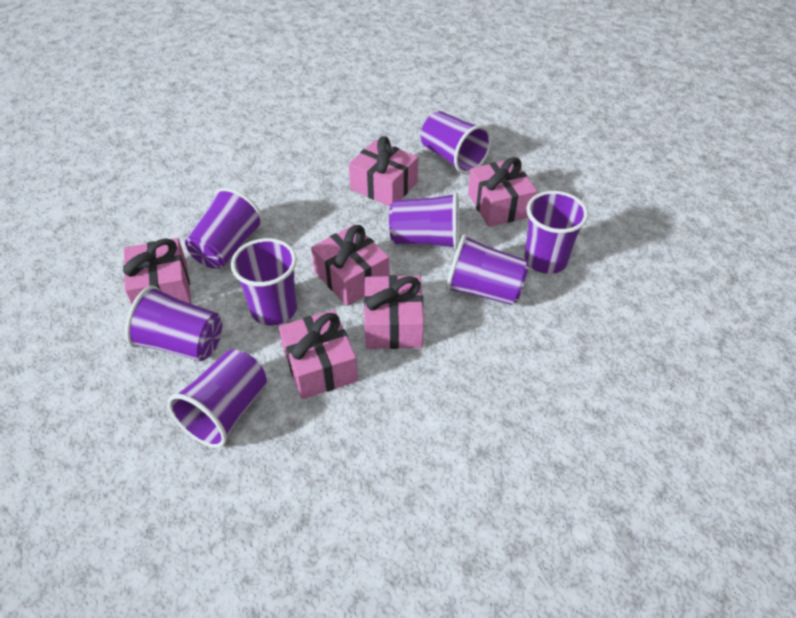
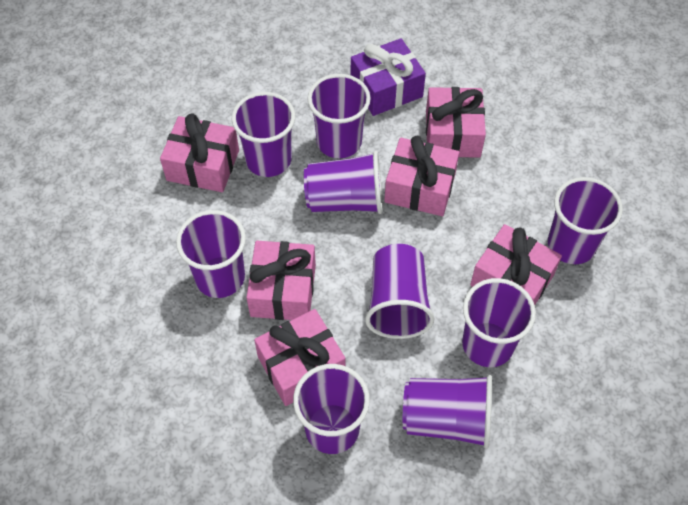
purple cup: 8 -> 9
purple gift: 0 -> 1

